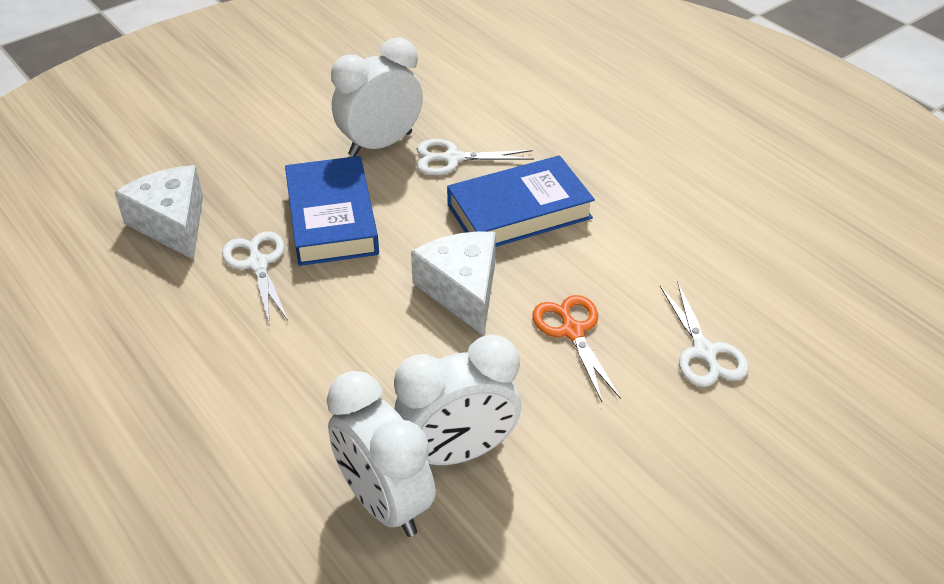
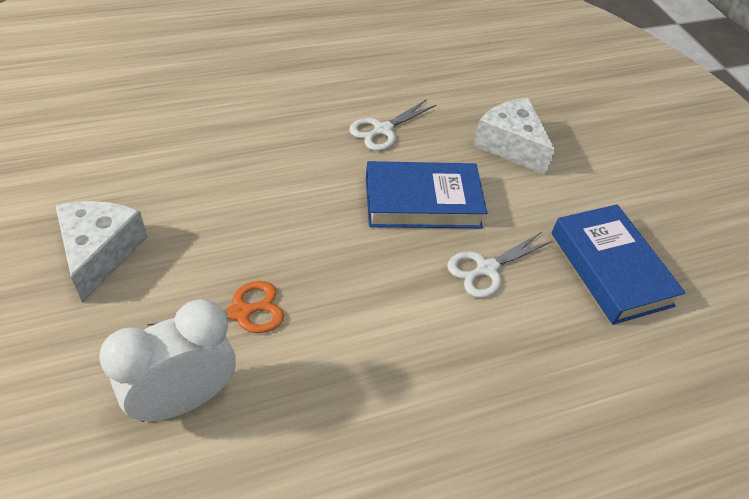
white clock: 3 -> 1
white scissors: 3 -> 2

